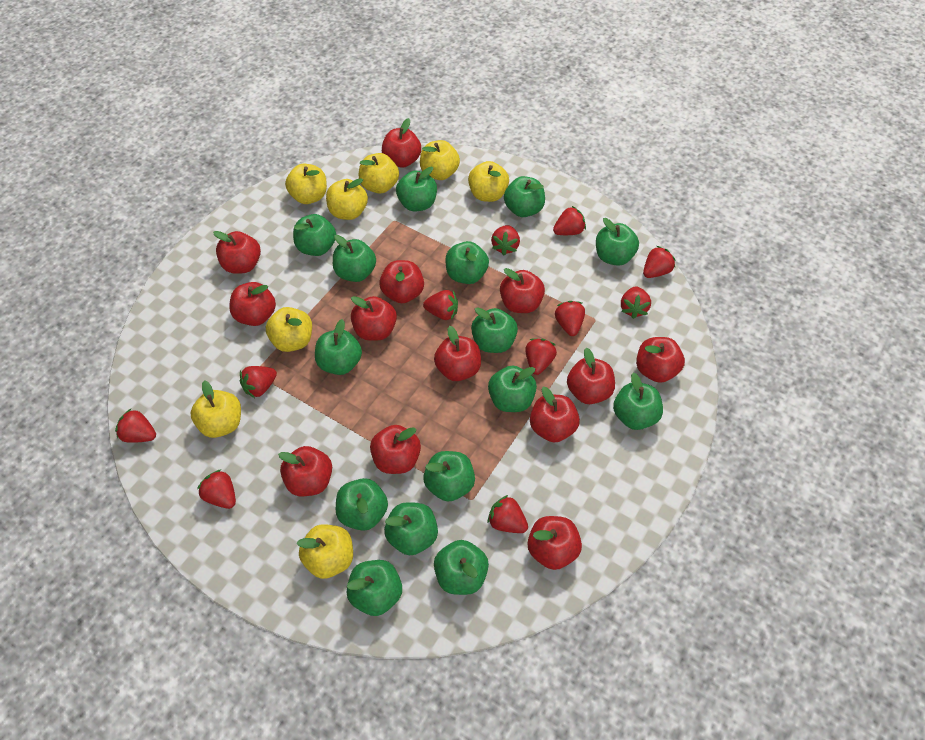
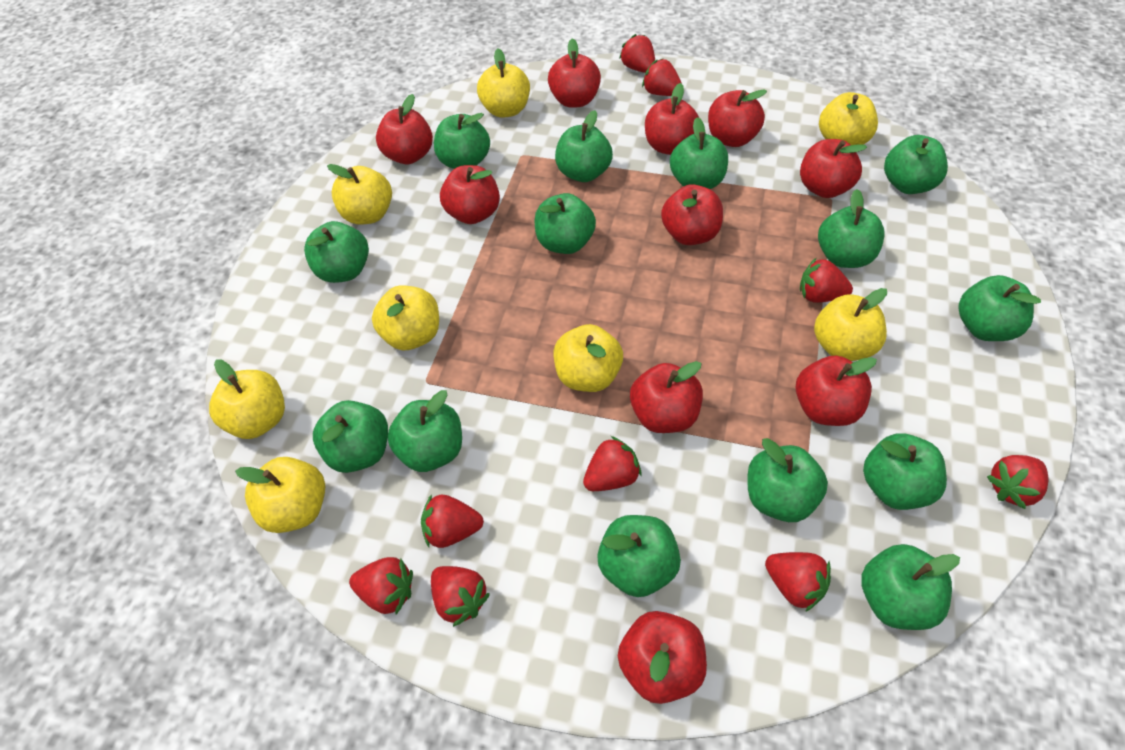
green apple: 15 -> 14
red apple: 13 -> 10
red strawberry: 11 -> 9

